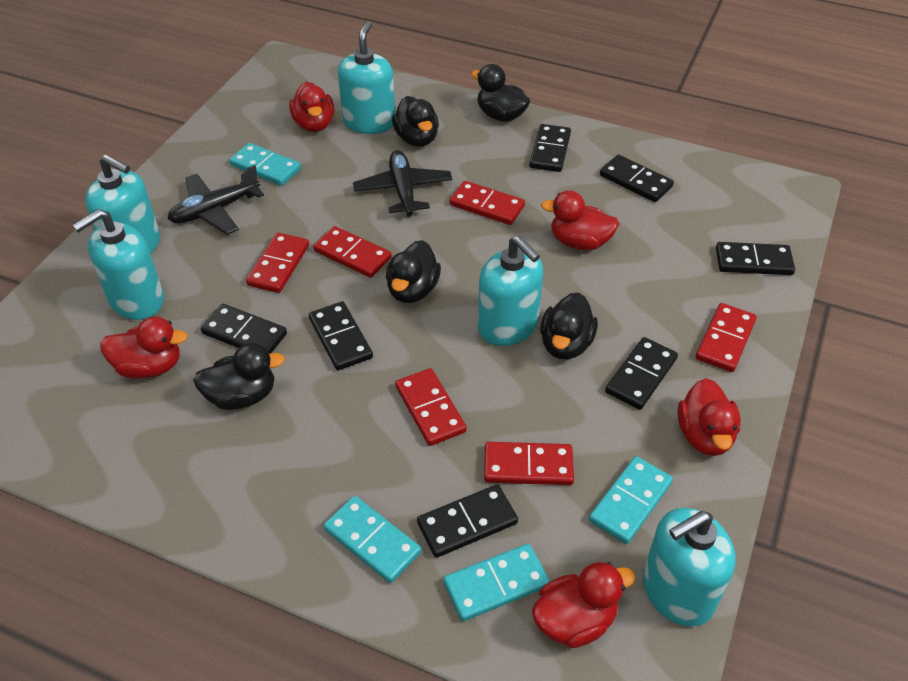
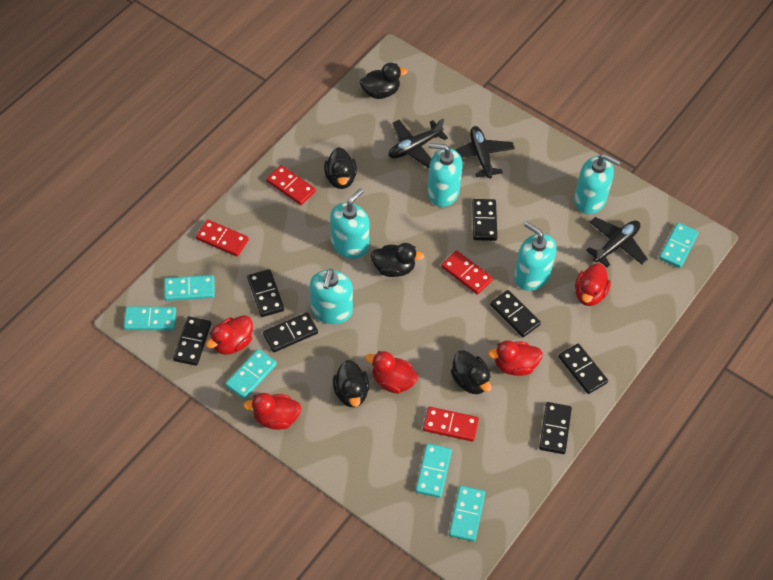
black plane: 2 -> 3
red domino: 6 -> 4
turquoise domino: 4 -> 6

